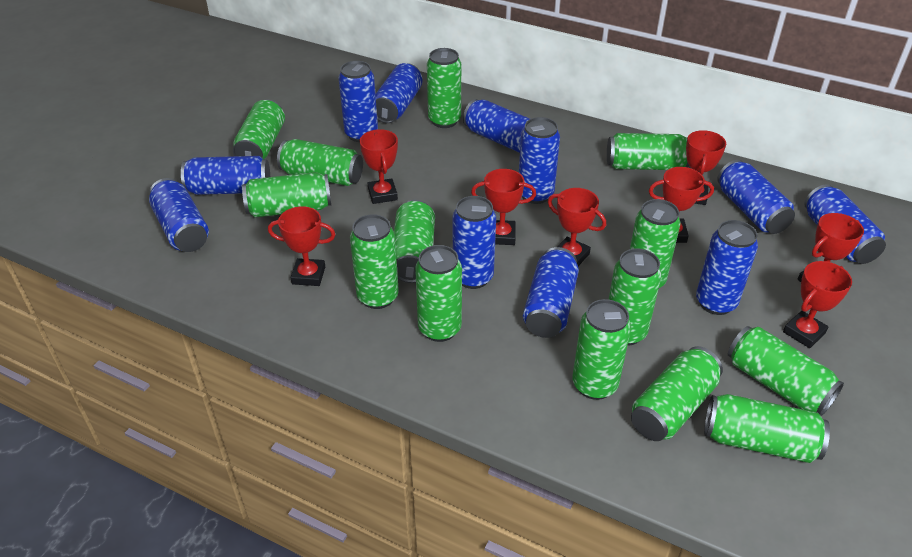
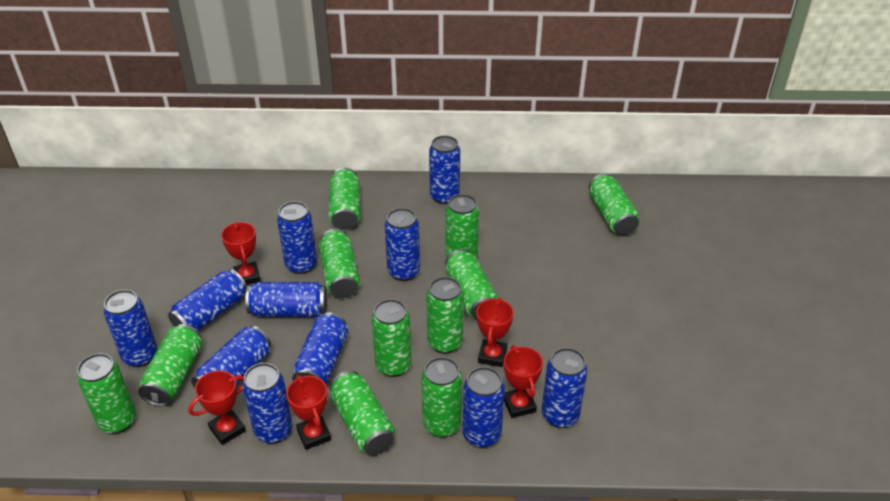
green can: 14 -> 11
red trophy: 8 -> 5

